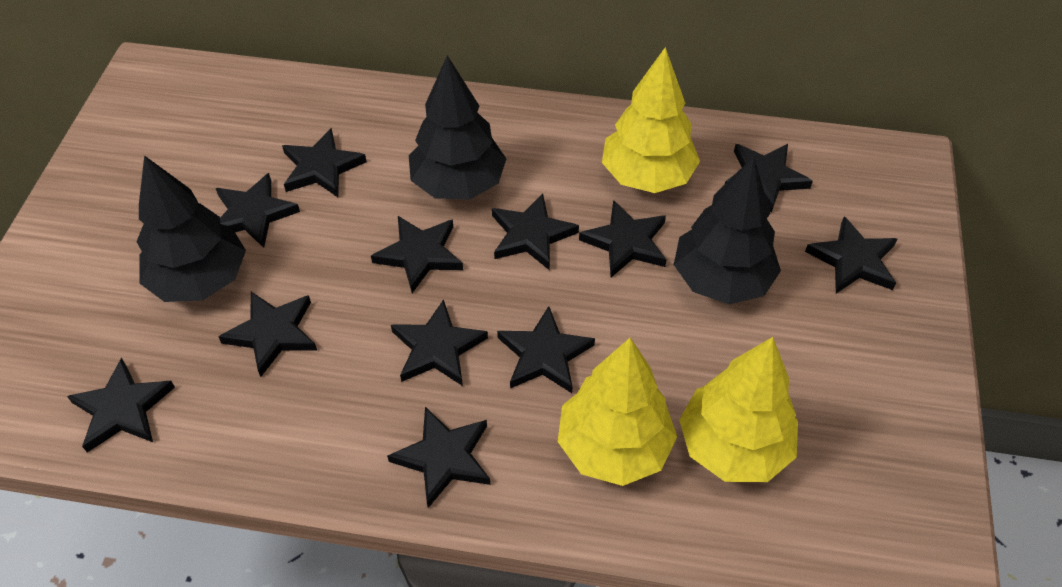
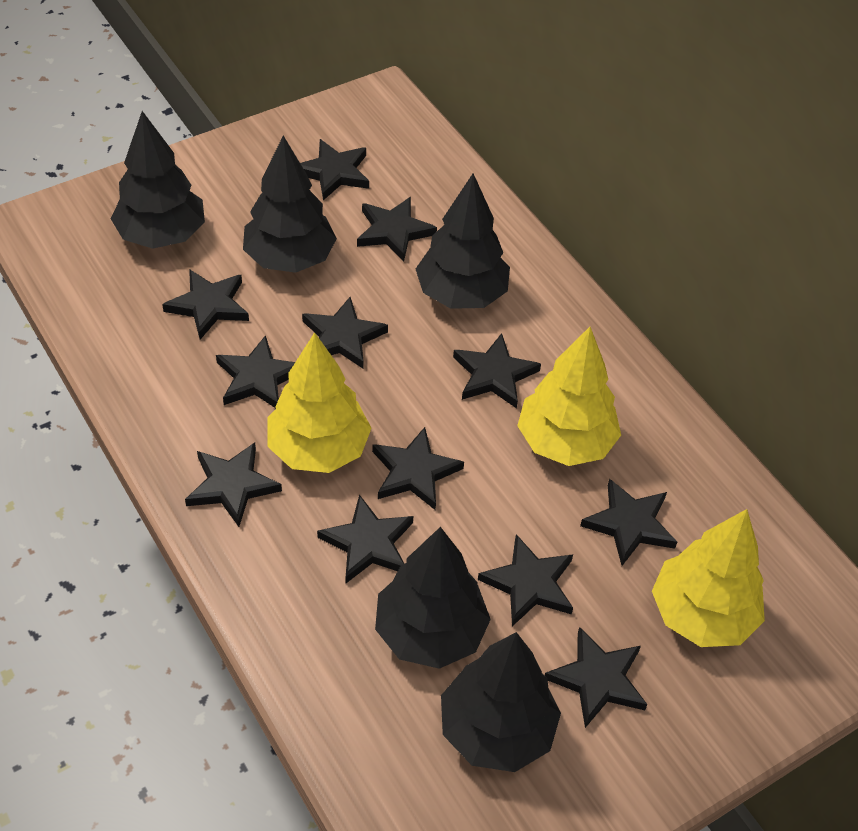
black tree: 3 -> 5

